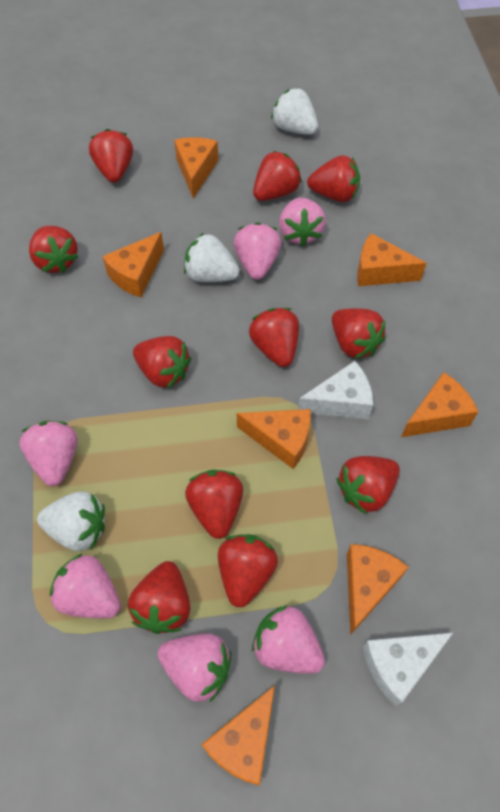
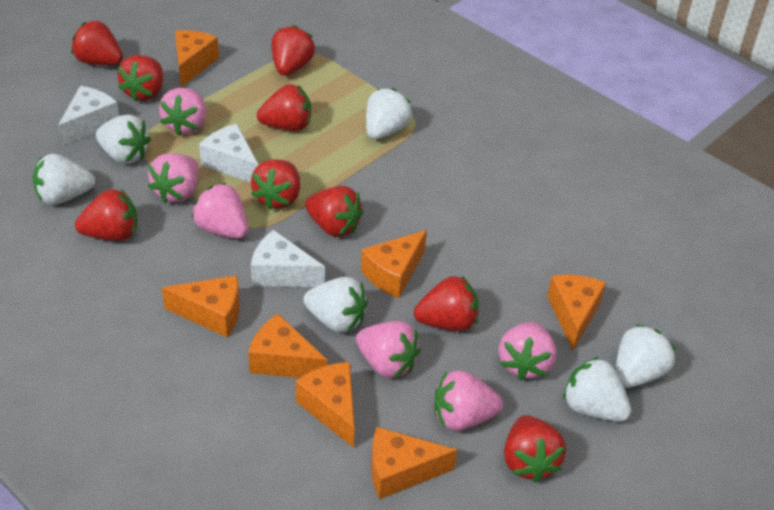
red strawberry: 11 -> 9
white cheese: 2 -> 3
white strawberry: 3 -> 6

